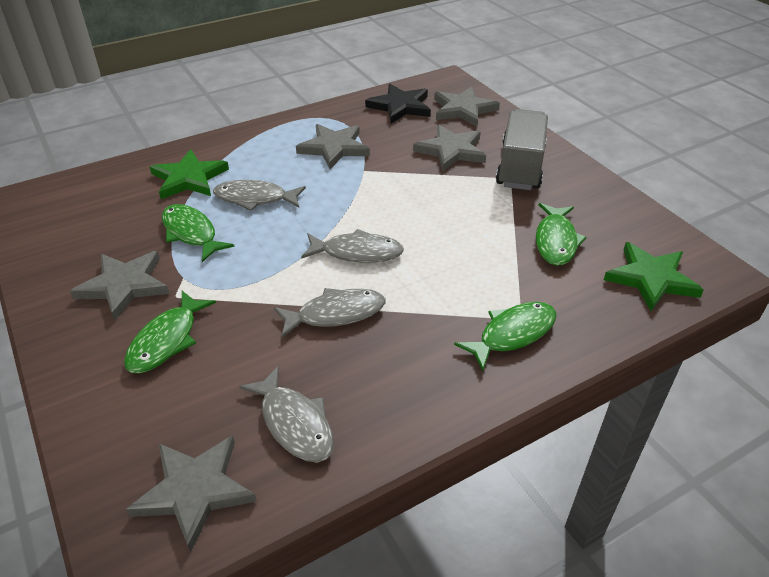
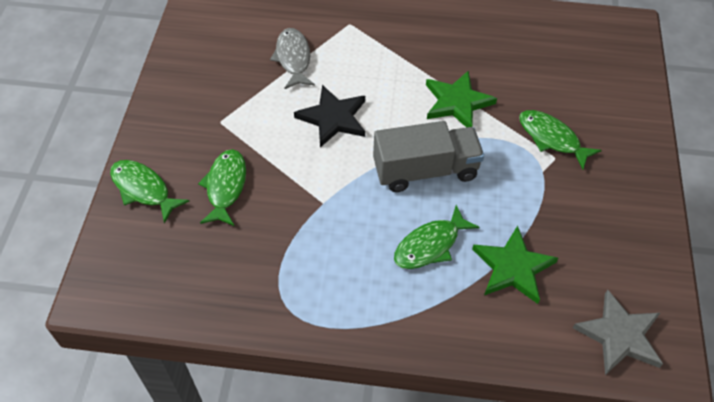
grey fish: 4 -> 1
grey star: 5 -> 1

